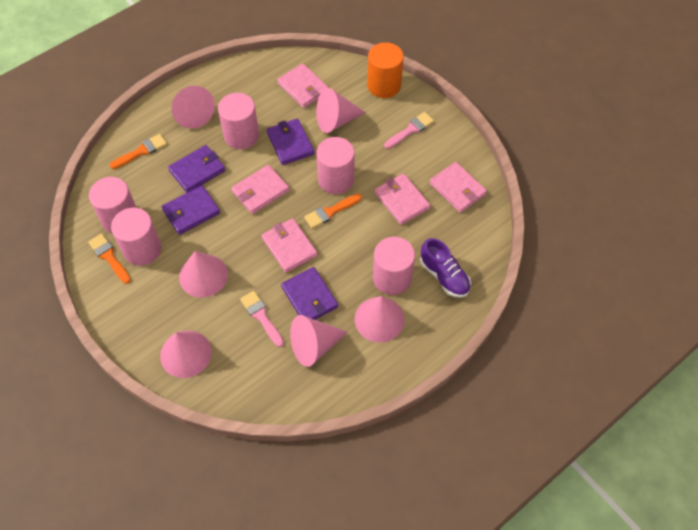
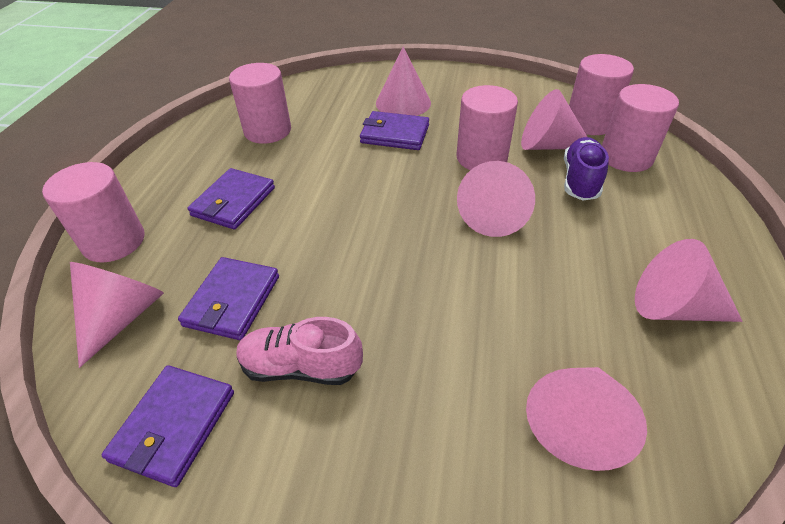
orange brush: 3 -> 0
orange cylinder: 1 -> 0
pink brush: 2 -> 0
pink shoe: 0 -> 1
pink wallet: 5 -> 0

